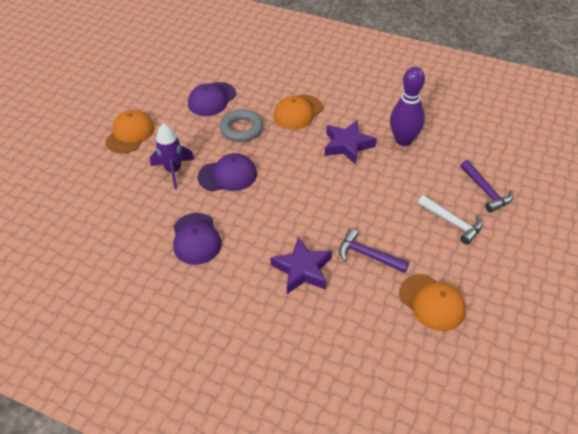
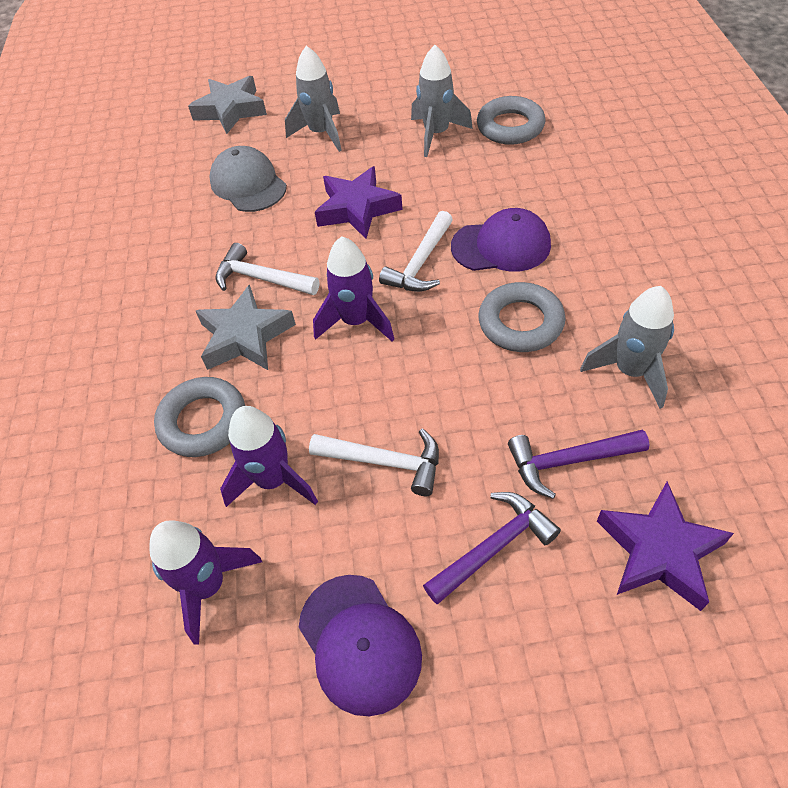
grey cap: 0 -> 1
grey ring: 1 -> 3
grey rocket: 0 -> 3
grey star: 0 -> 2
orange cap: 3 -> 0
purple bowling pin: 1 -> 0
purple cap: 3 -> 2
purple rocket: 1 -> 3
white hammer: 1 -> 3

